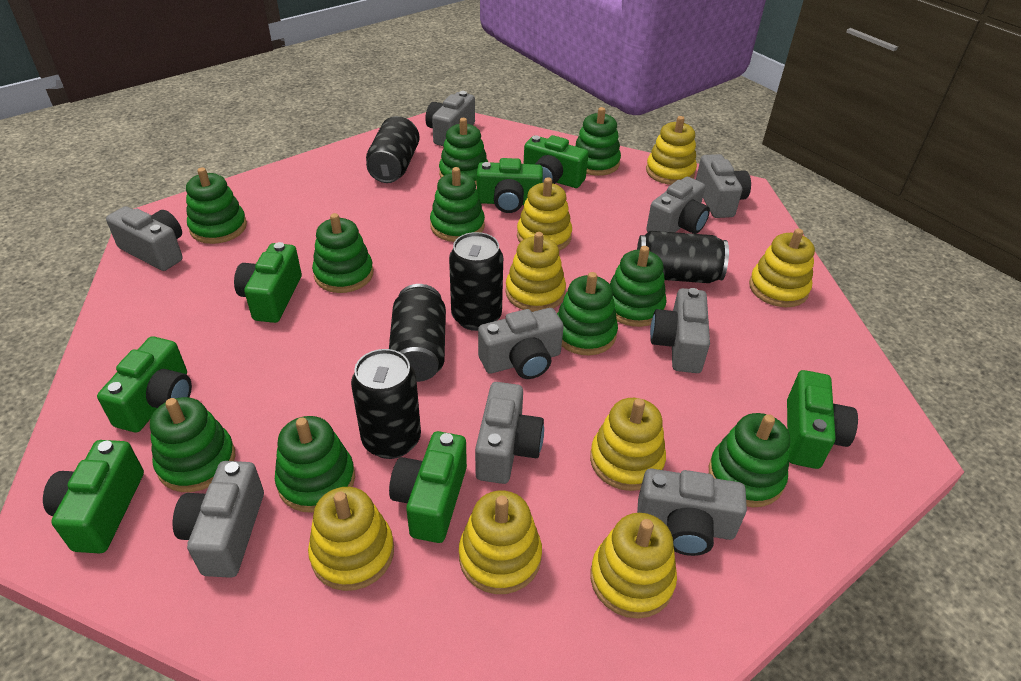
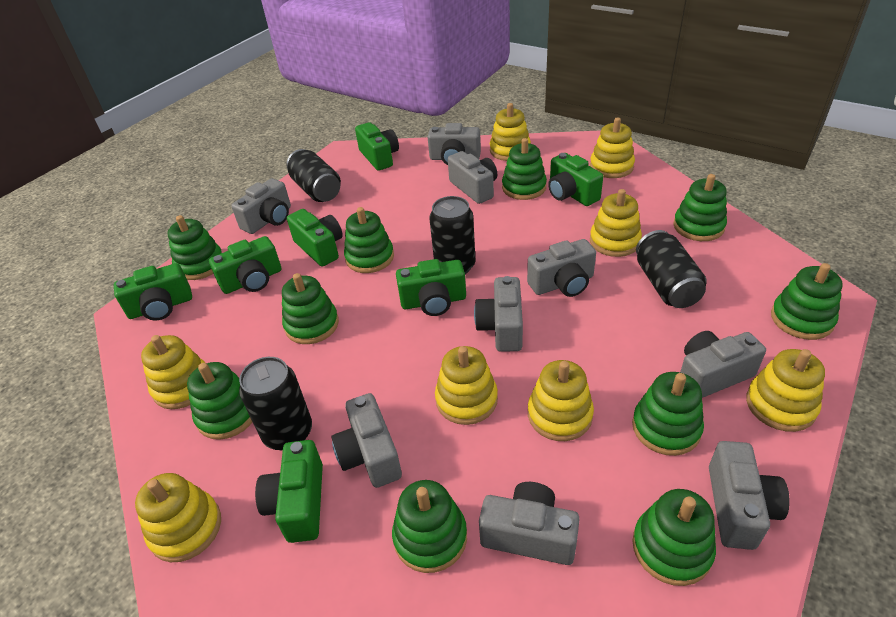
black can: 5 -> 4

